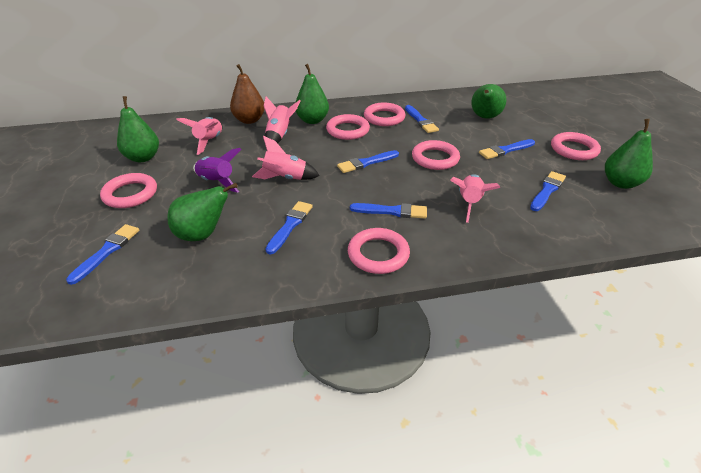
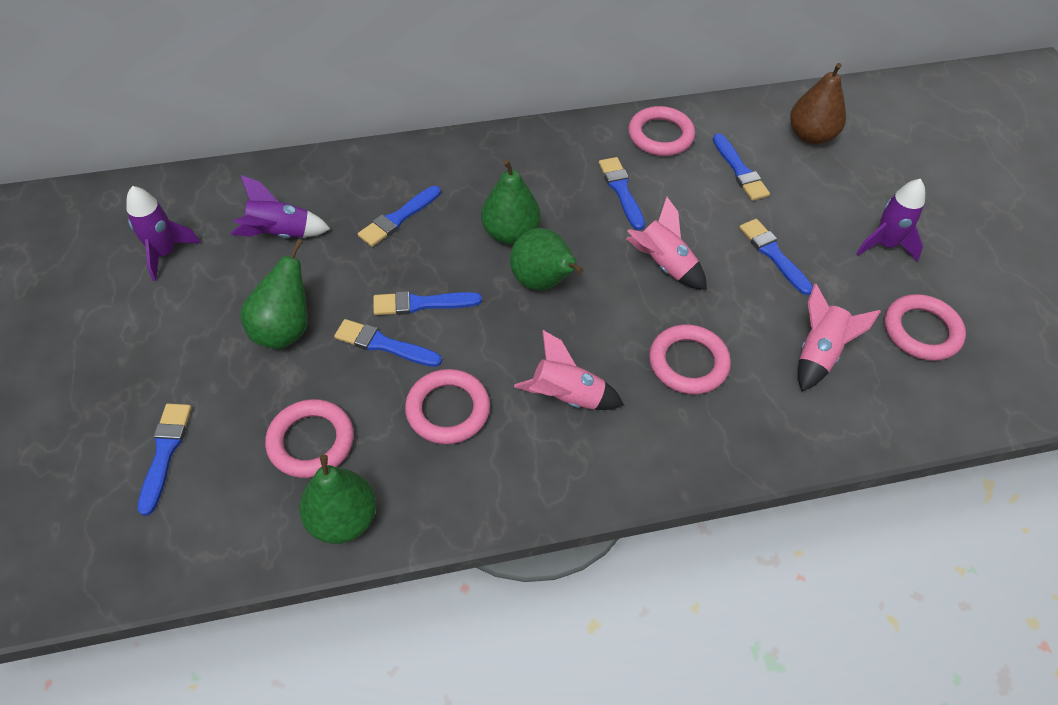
green pear: 5 -> 4
pink ring: 6 -> 5
pink rocket: 4 -> 3
purple rocket: 1 -> 3

